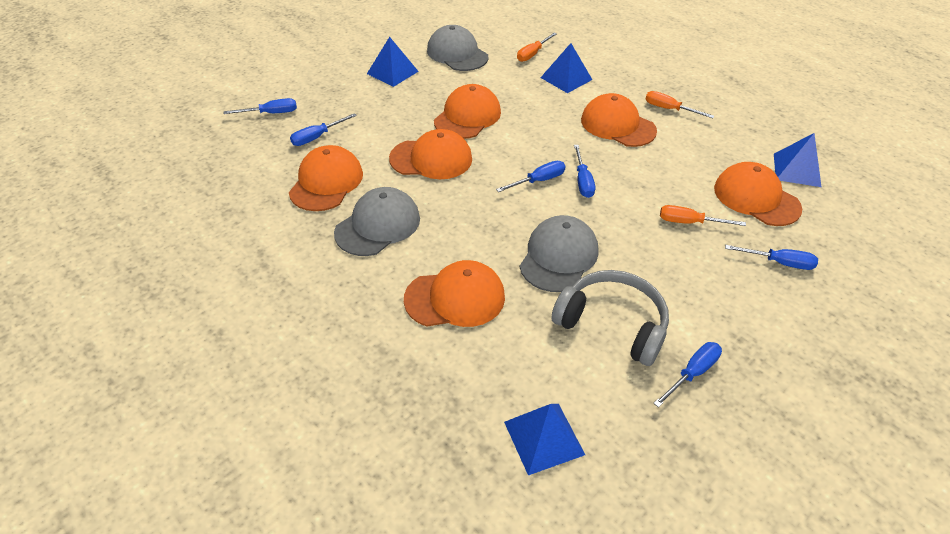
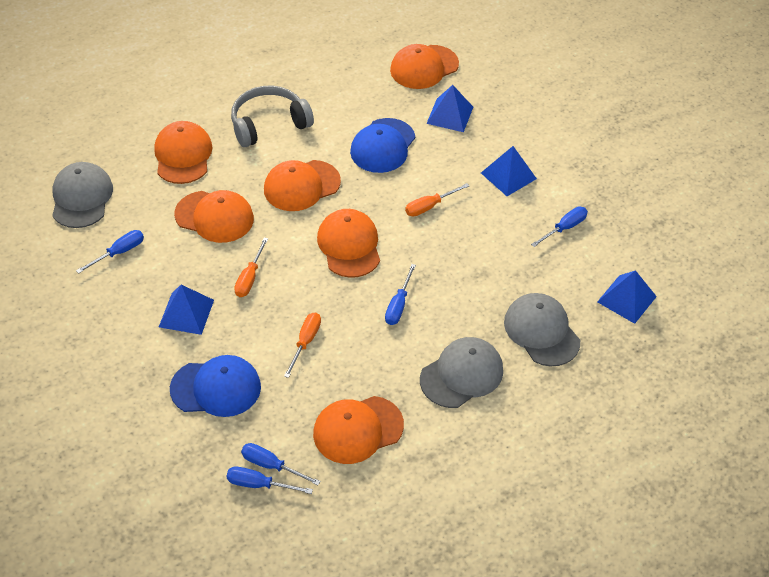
blue cap: 0 -> 2
blue screwdriver: 6 -> 5

